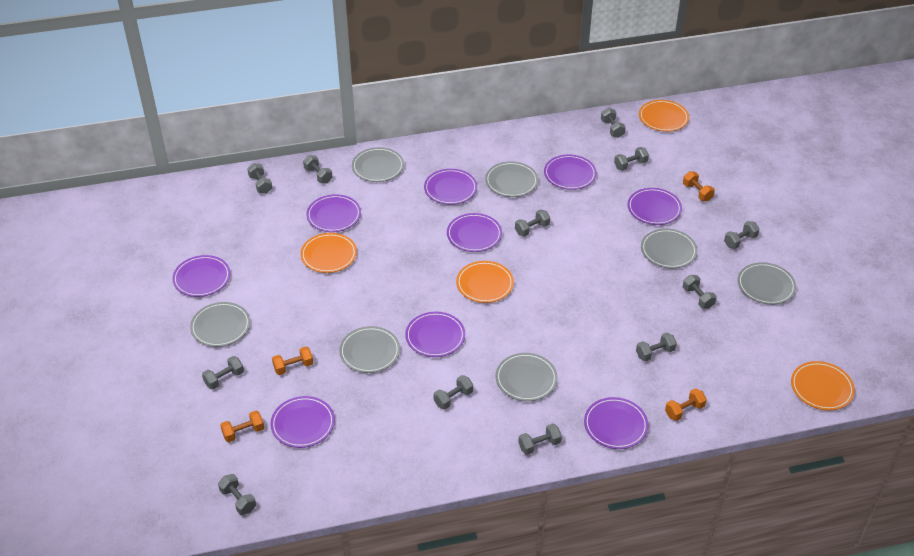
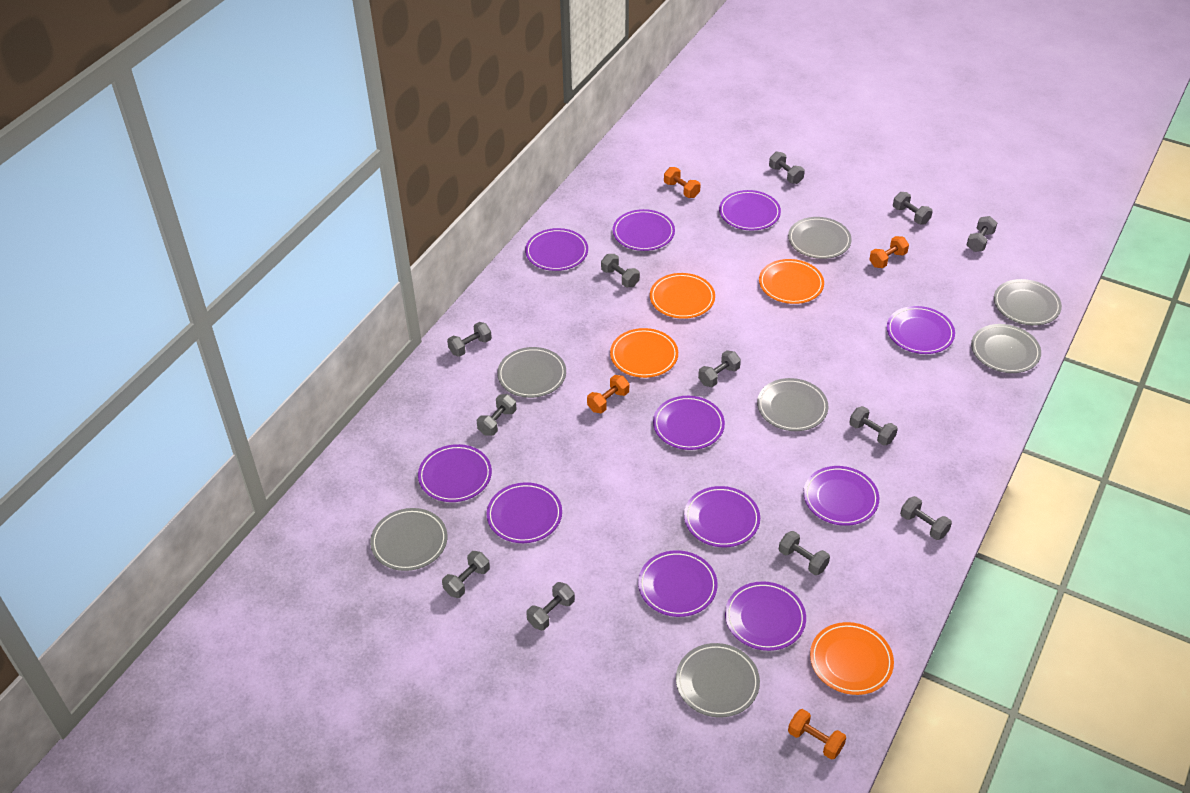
purple plate: 9 -> 11

